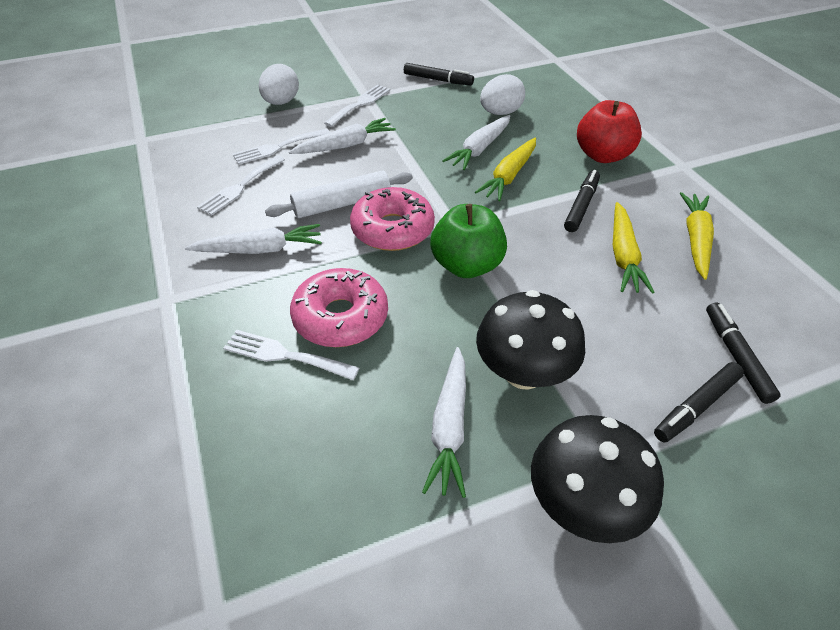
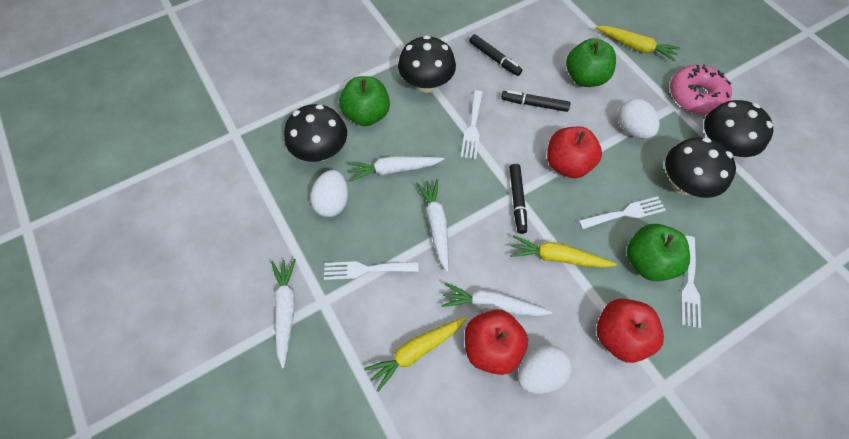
black marker: 4 -> 3
black mushroom: 2 -> 4
green apple: 1 -> 3
pink donut: 2 -> 1
red apple: 1 -> 3
white egg: 2 -> 3
white rolling pin: 1 -> 0

